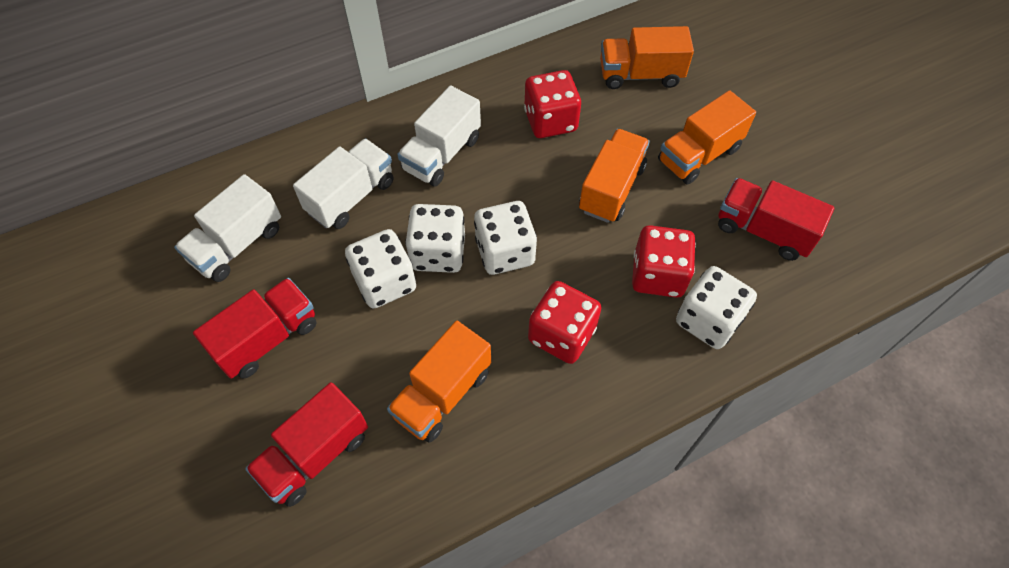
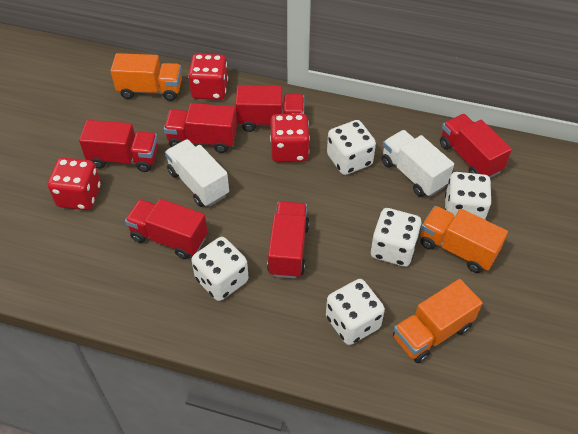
orange truck: 4 -> 3
red truck: 3 -> 6
white dice: 4 -> 5
white truck: 3 -> 2

